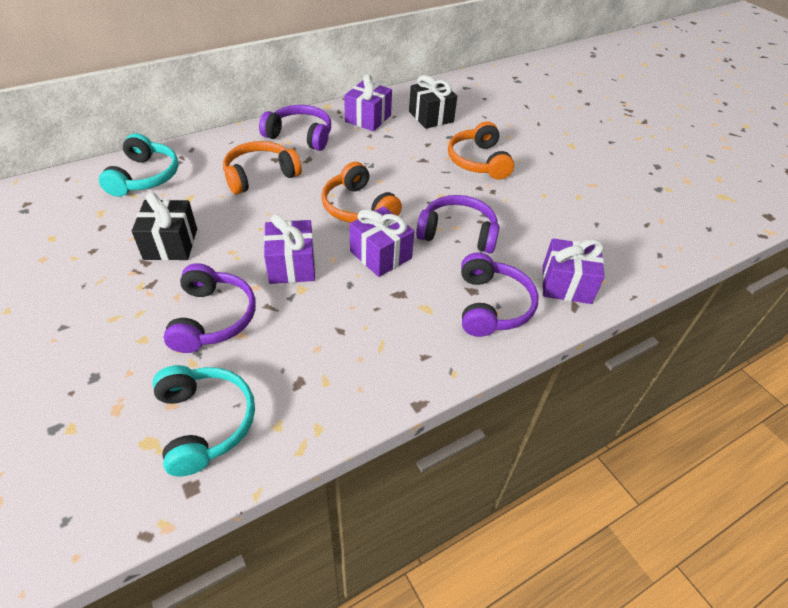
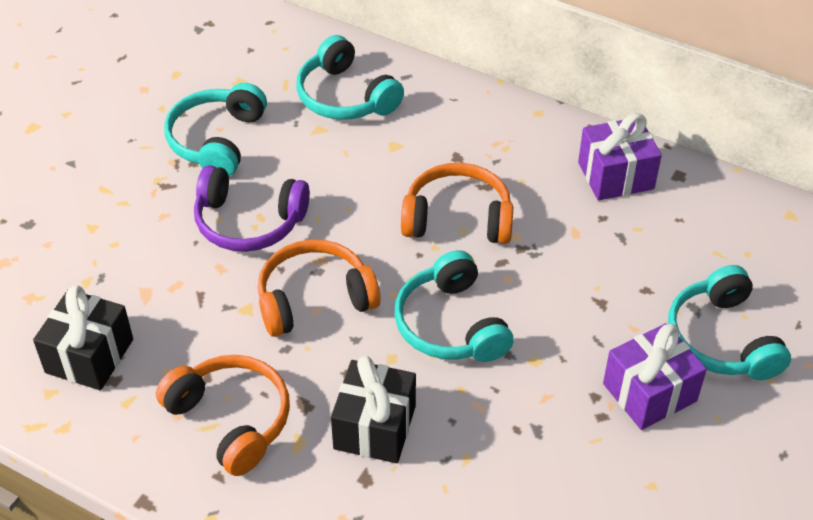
purple gift: 4 -> 2
purple headphones: 4 -> 1
turquoise headphones: 2 -> 4

